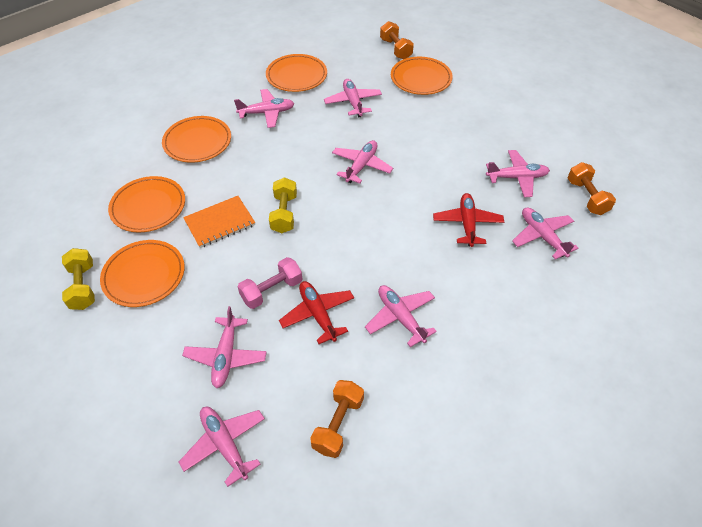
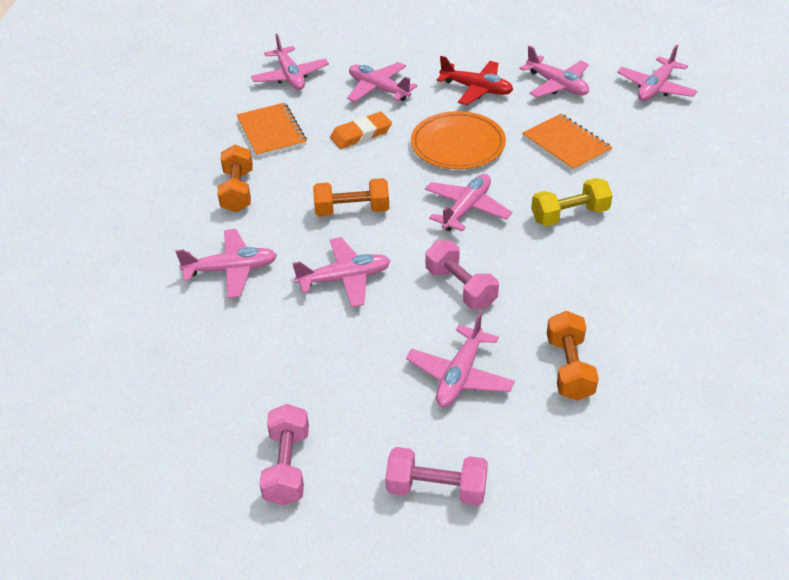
orange eraser: 0 -> 1
orange notebook: 1 -> 2
orange plate: 5 -> 1
pink dumbbell: 1 -> 3
red plane: 2 -> 1
yellow dumbbell: 2 -> 1

